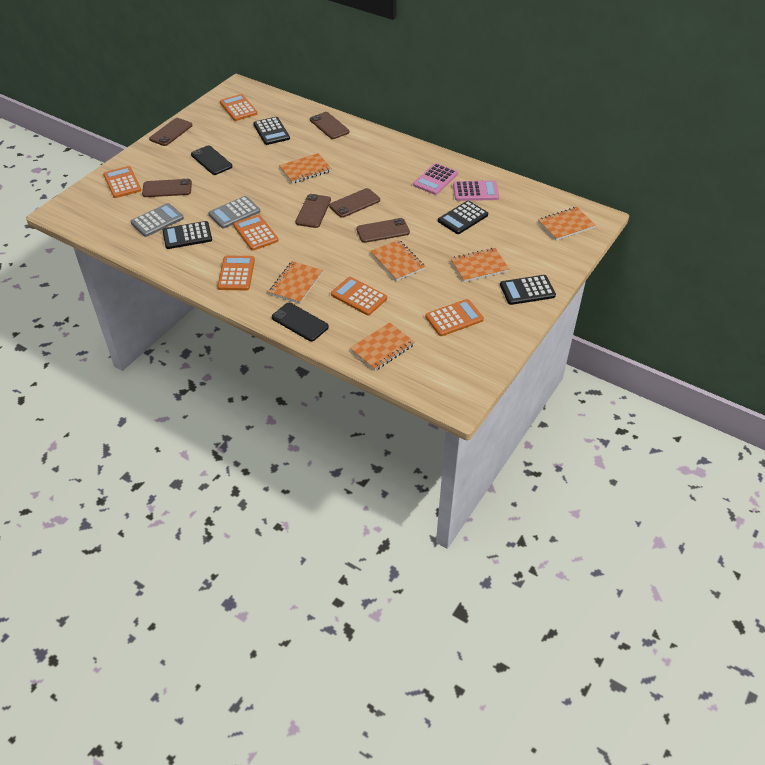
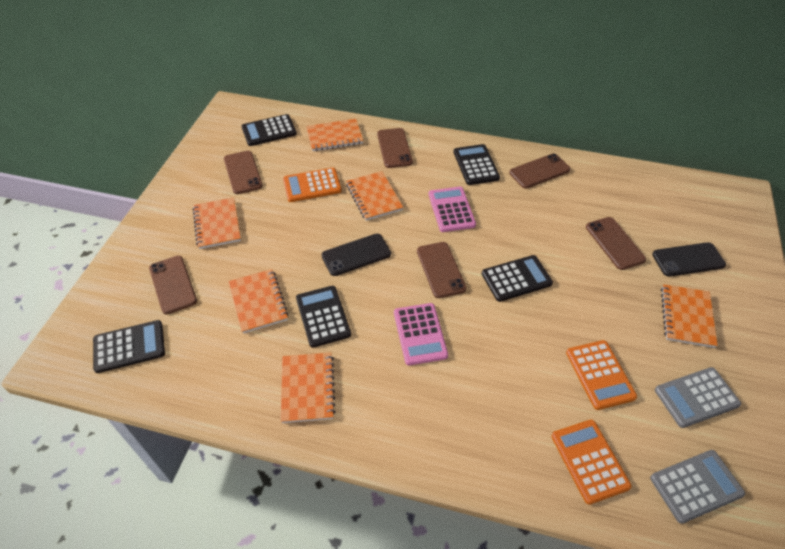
black calculator: 4 -> 5
orange calculator: 6 -> 3

